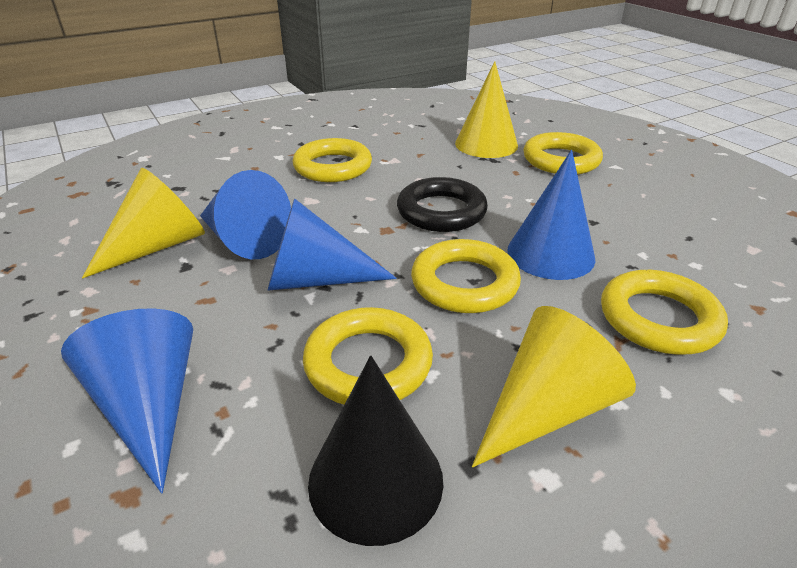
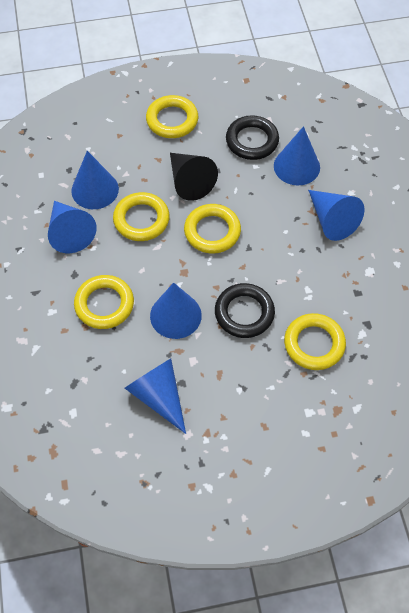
black ring: 1 -> 2
blue cone: 4 -> 6
yellow cone: 3 -> 0

